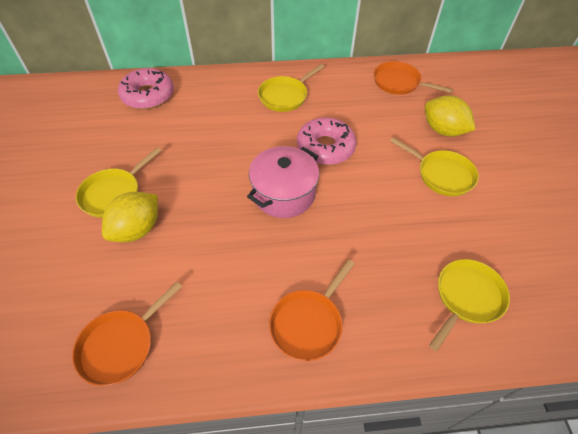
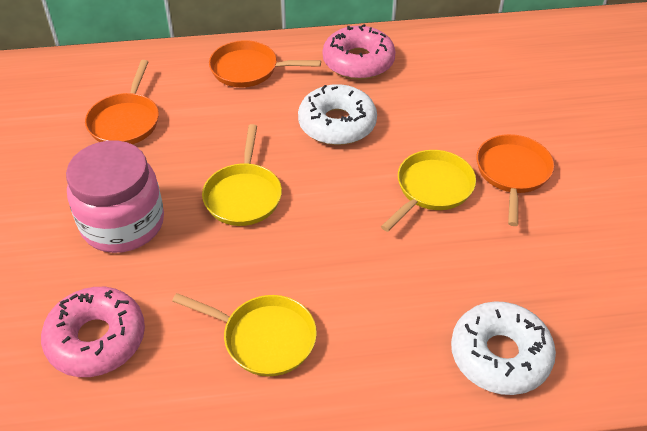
pink jar: 0 -> 1
pink pot: 1 -> 0
white donut: 0 -> 2
yellow lemon: 2 -> 0
yellow pan: 4 -> 3

